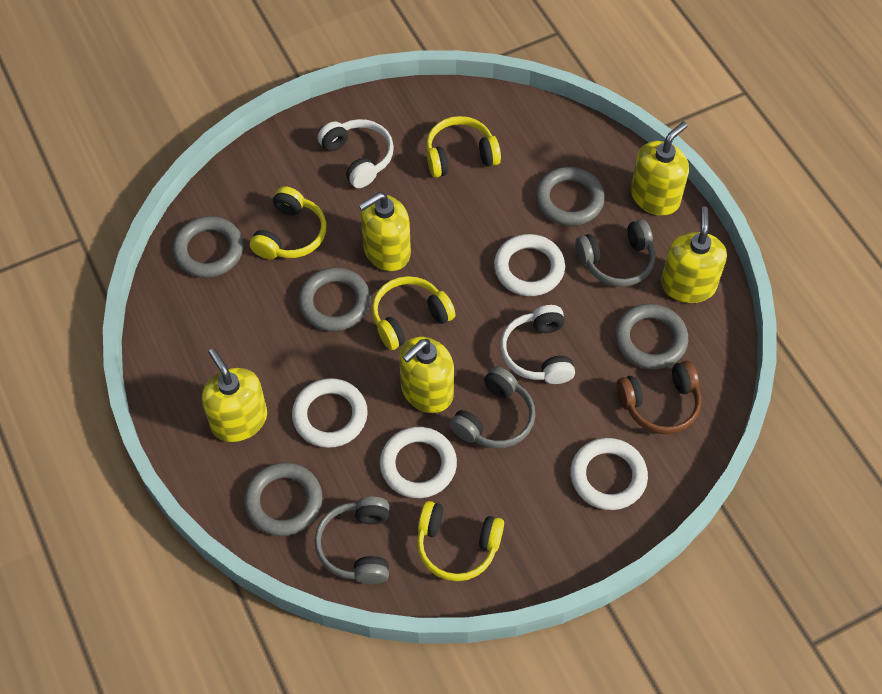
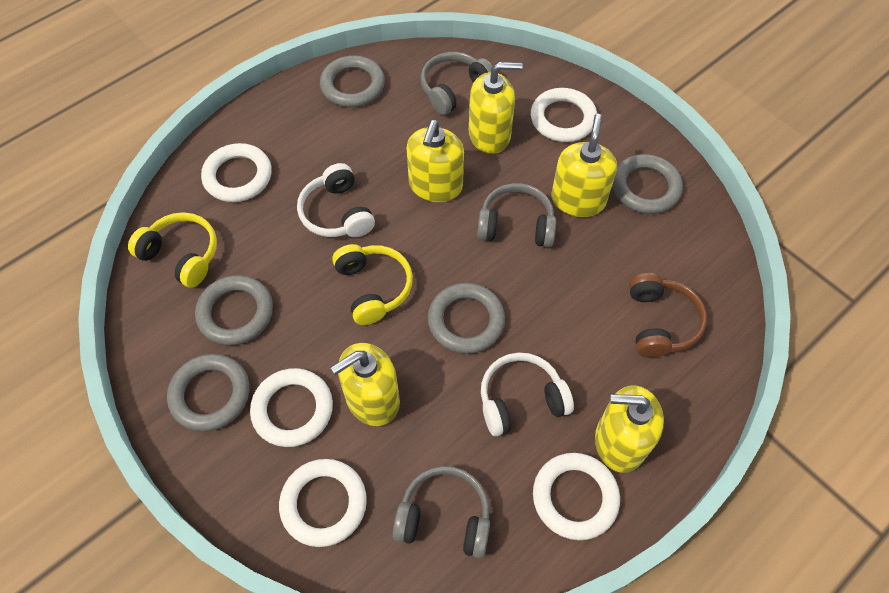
white ring: 4 -> 5
yellow headphones: 4 -> 2

